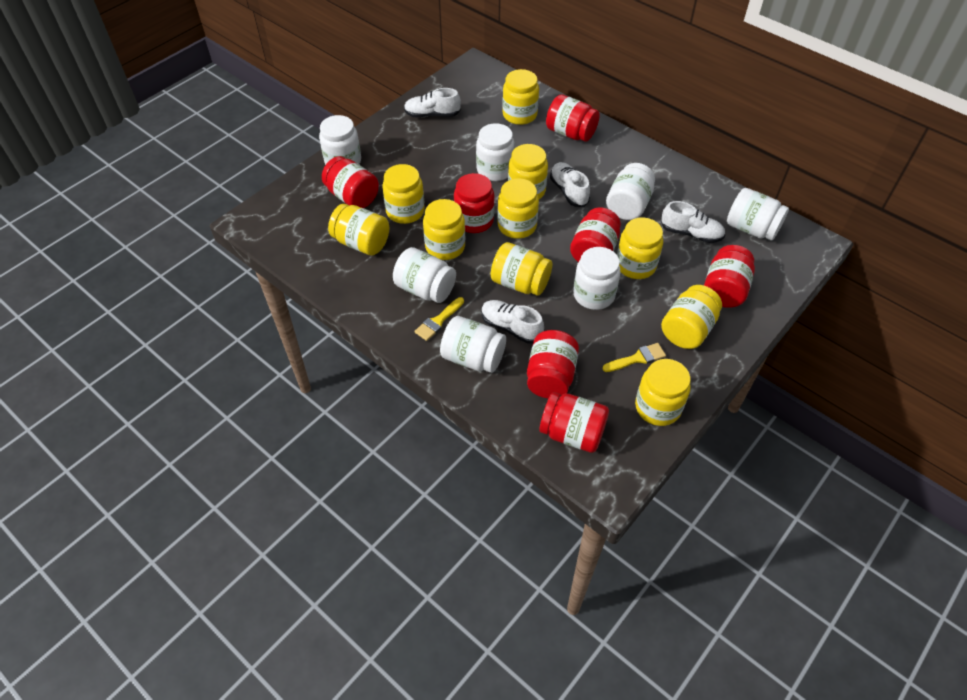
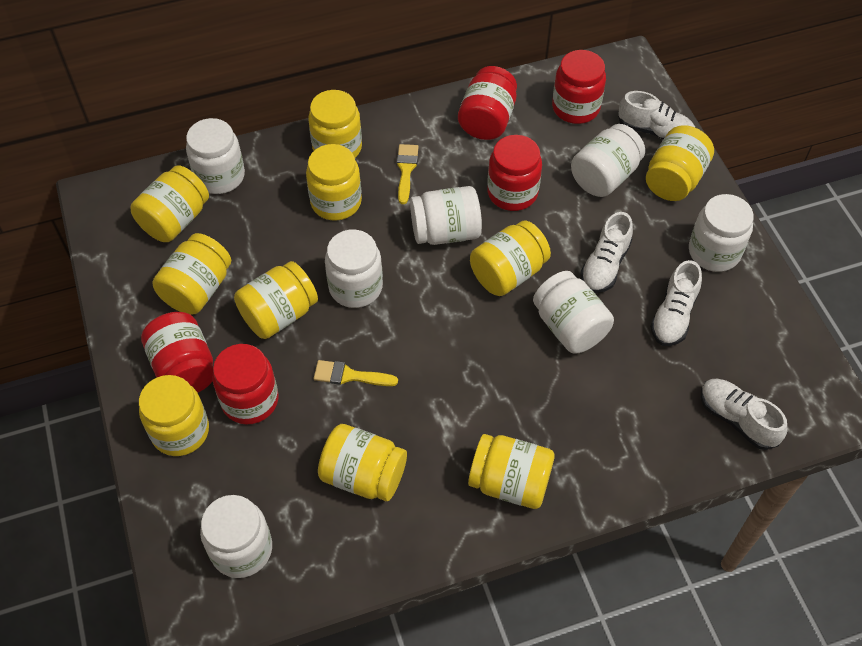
red jar: 7 -> 5

